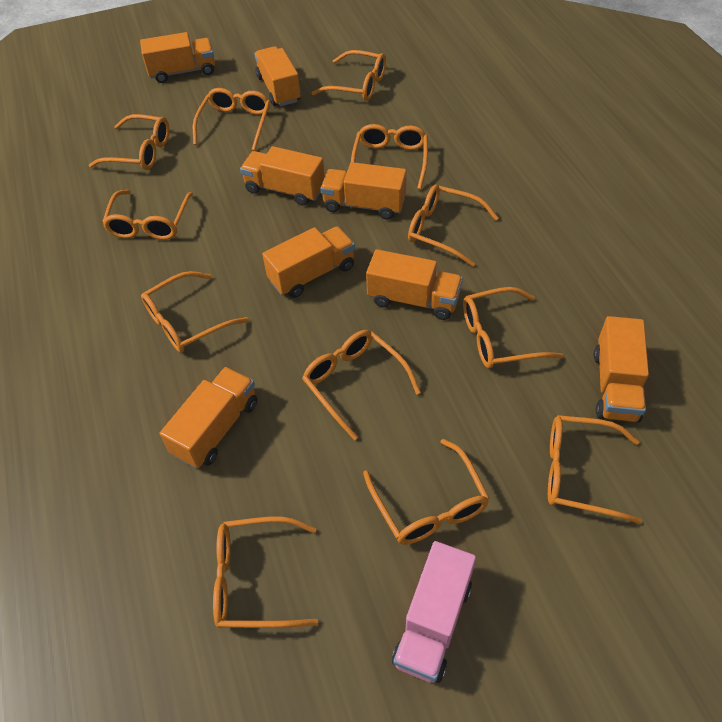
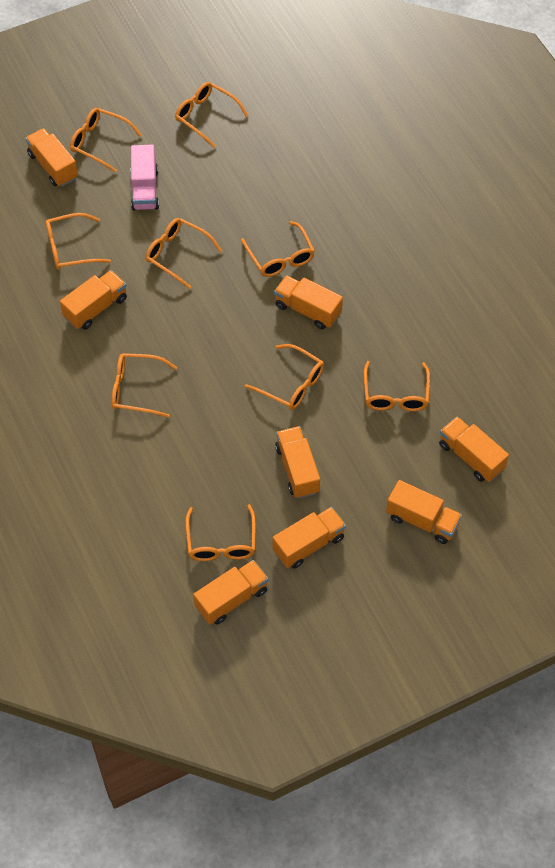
orange glasses: 12 -> 9

